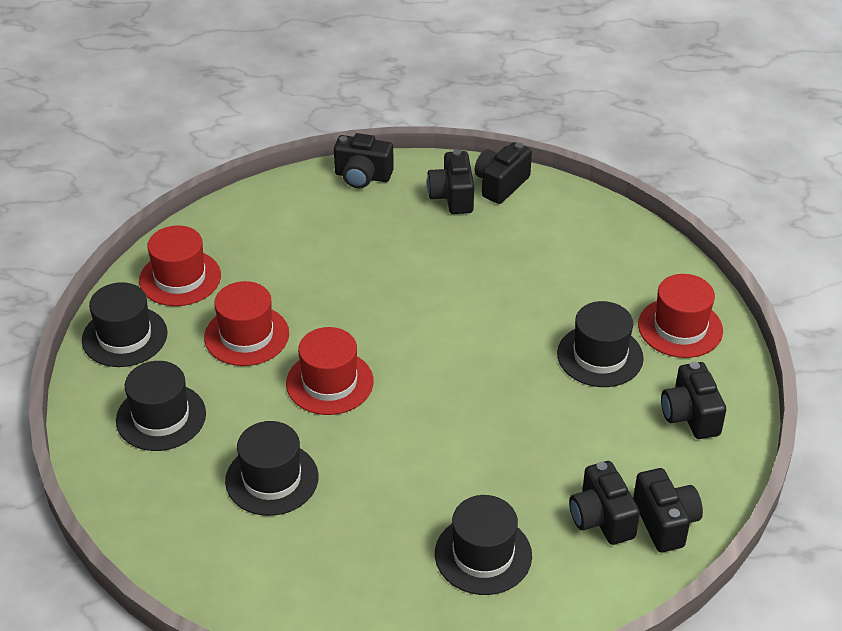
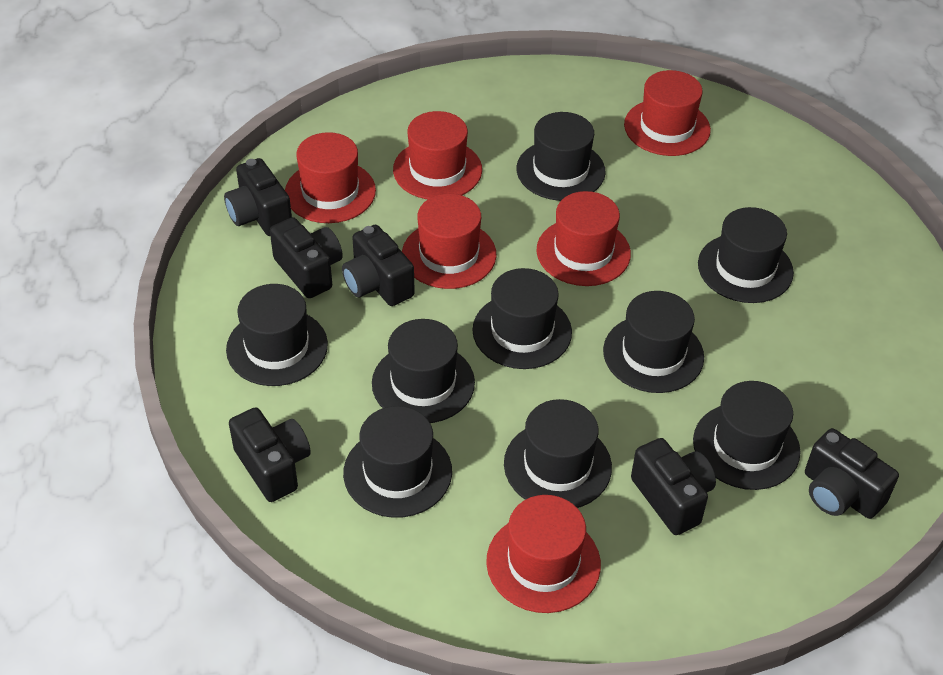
black hat: 5 -> 9
red hat: 4 -> 6

